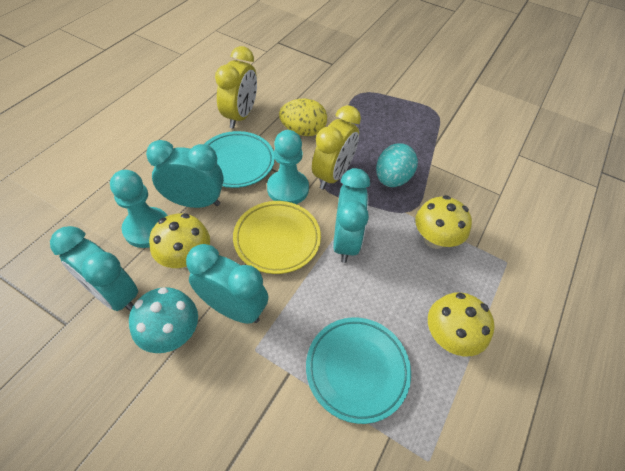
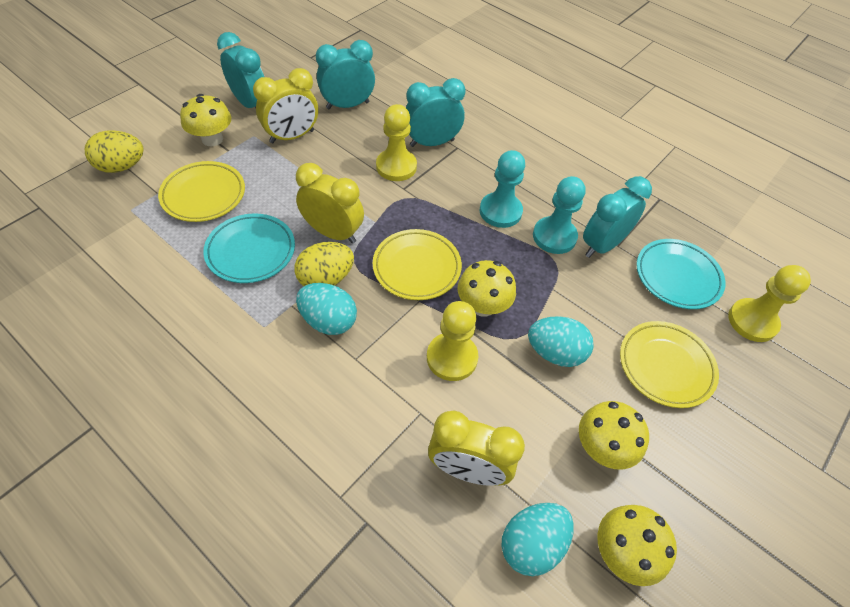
turquoise egg: 1 -> 3
turquoise mushroom: 1 -> 0
yellow clock: 2 -> 3
yellow egg: 1 -> 2
yellow mushroom: 3 -> 4
yellow pawn: 0 -> 3
yellow plate: 1 -> 3

